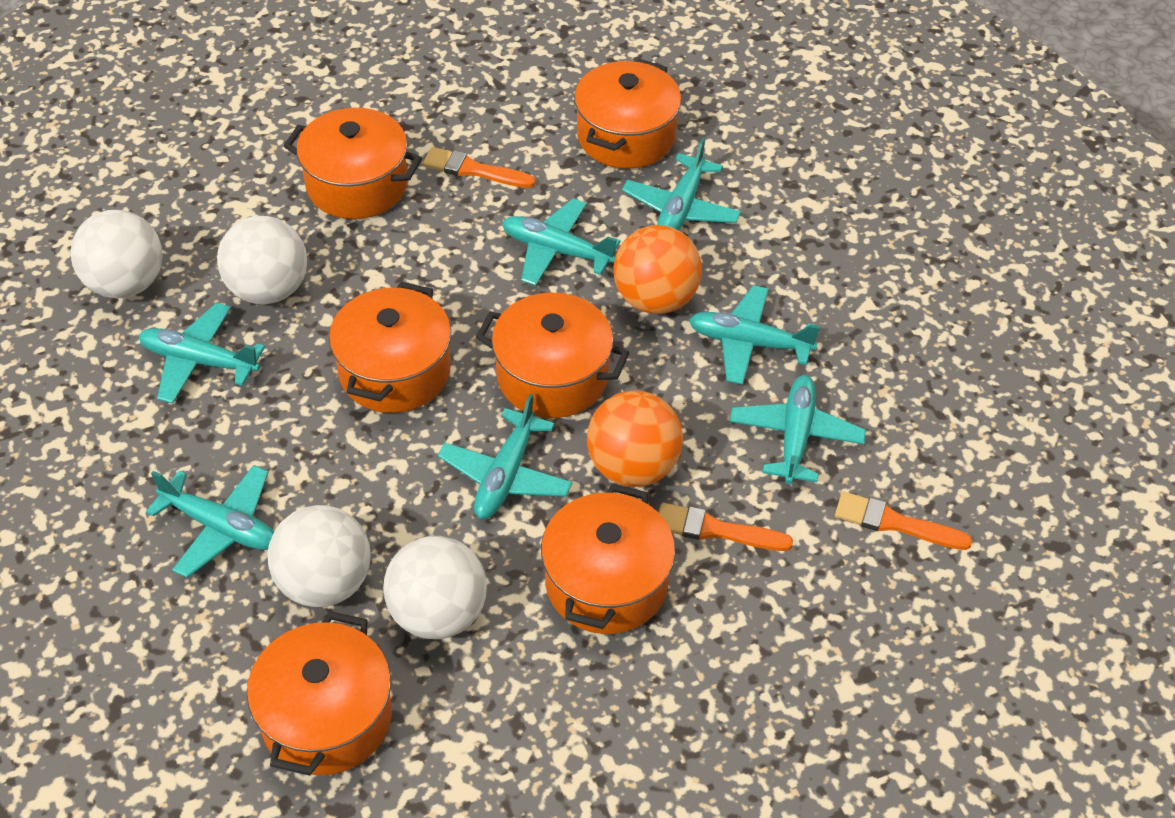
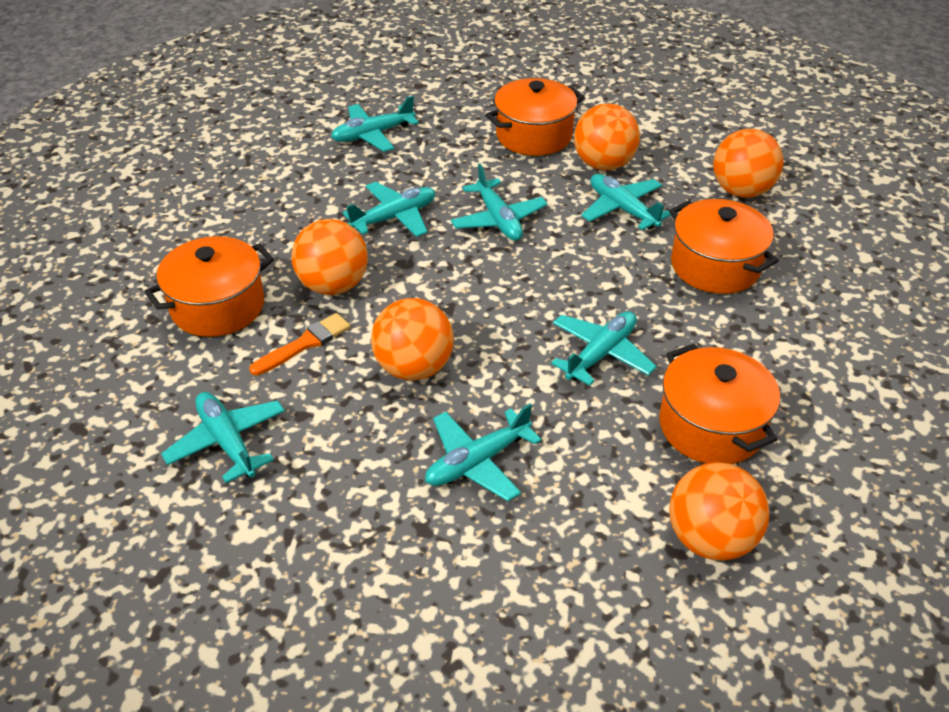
orange ball: 2 -> 5
orange brush: 3 -> 1
orange pot: 6 -> 4
white ball: 4 -> 0

